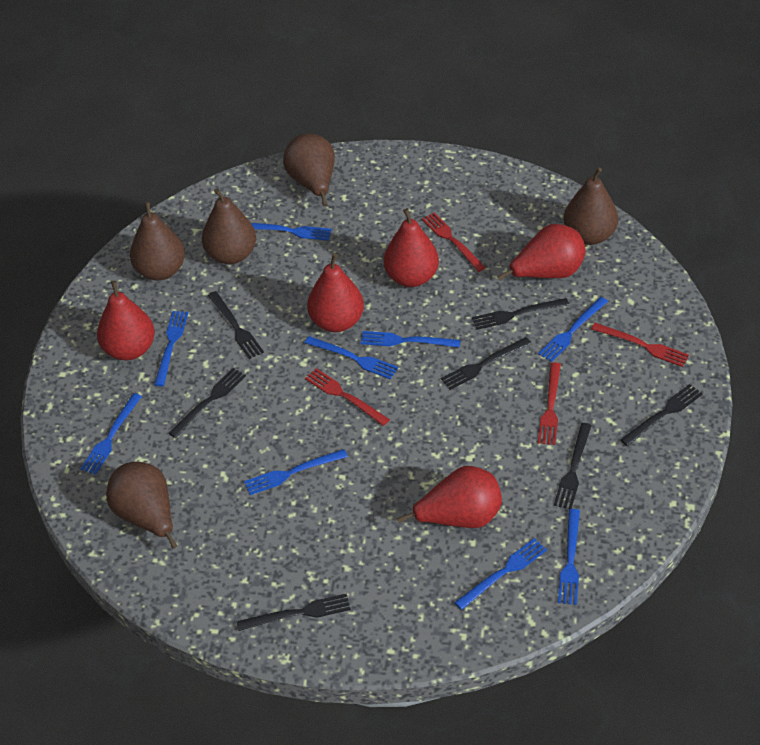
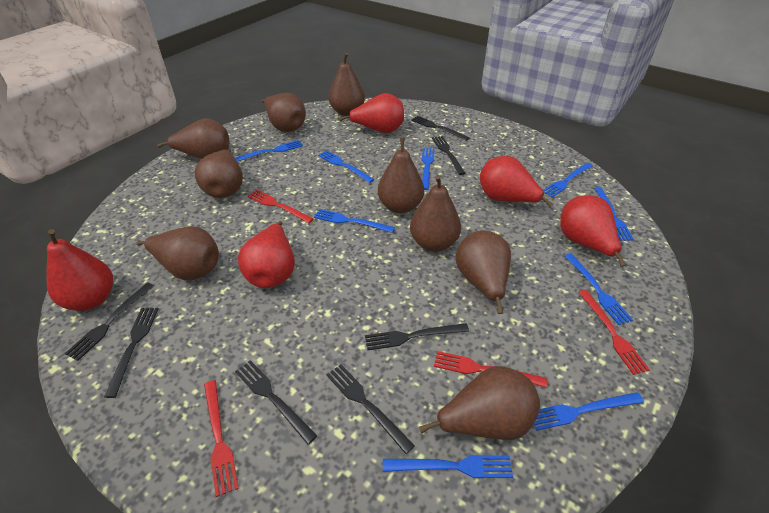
brown pear: 5 -> 9

